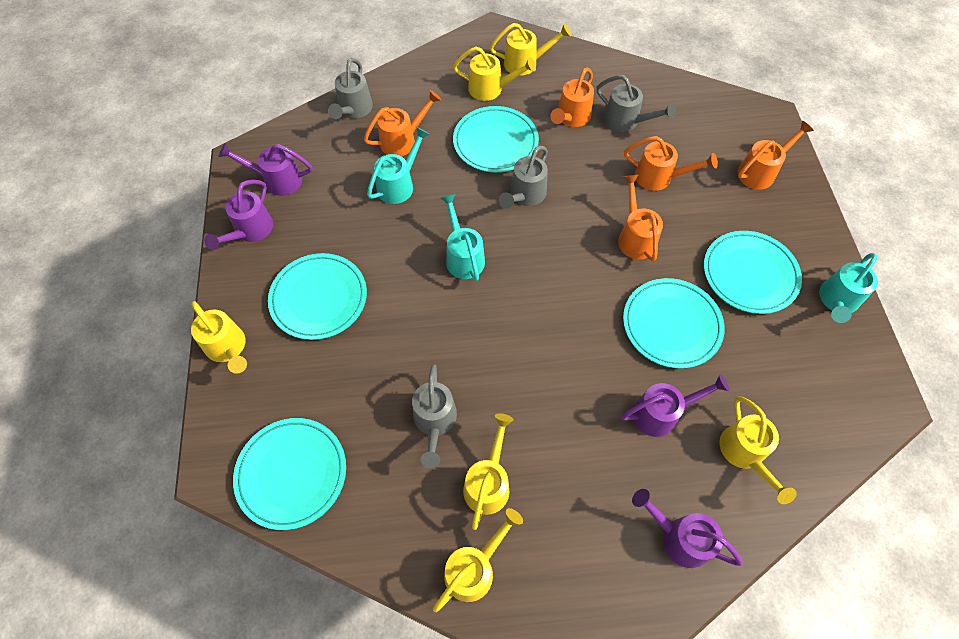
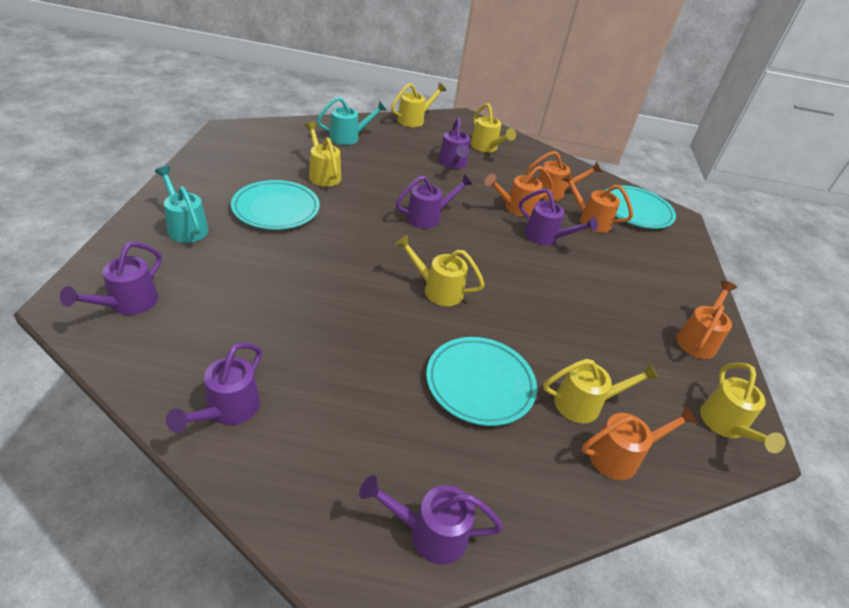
grey watering can: 4 -> 0
purple watering can: 4 -> 6
turquoise plate: 5 -> 3
turquoise watering can: 3 -> 2

